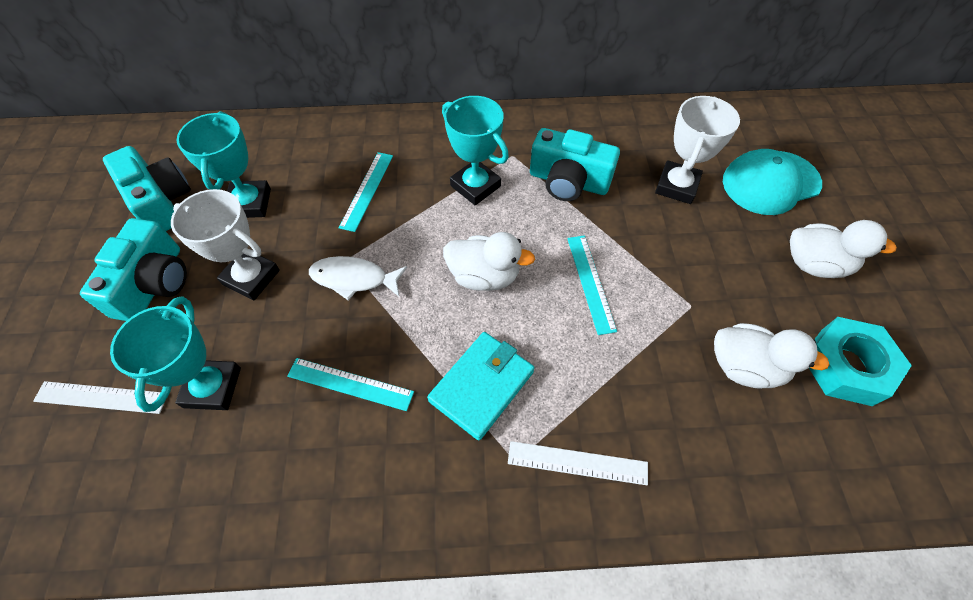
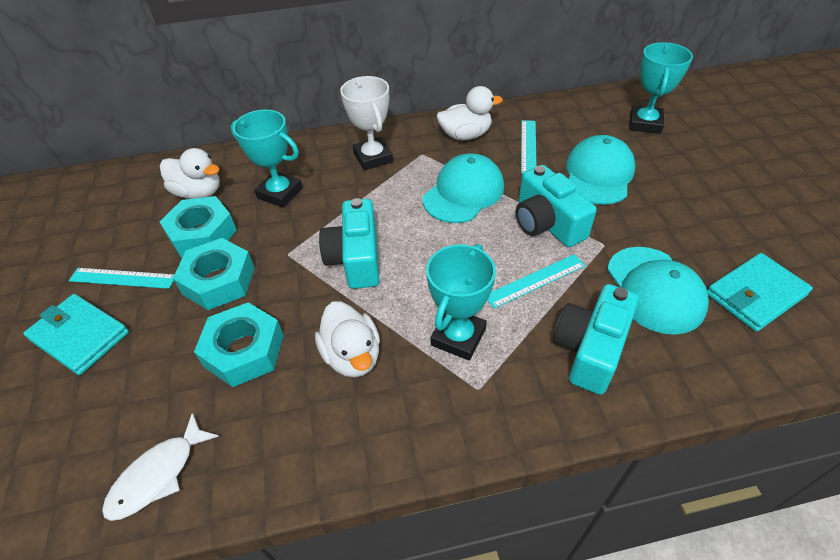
turquoise cap: 1 -> 3
turquoise nut: 1 -> 3
turquoise wallet: 1 -> 2
white ruler: 2 -> 0
white trophy: 2 -> 1

